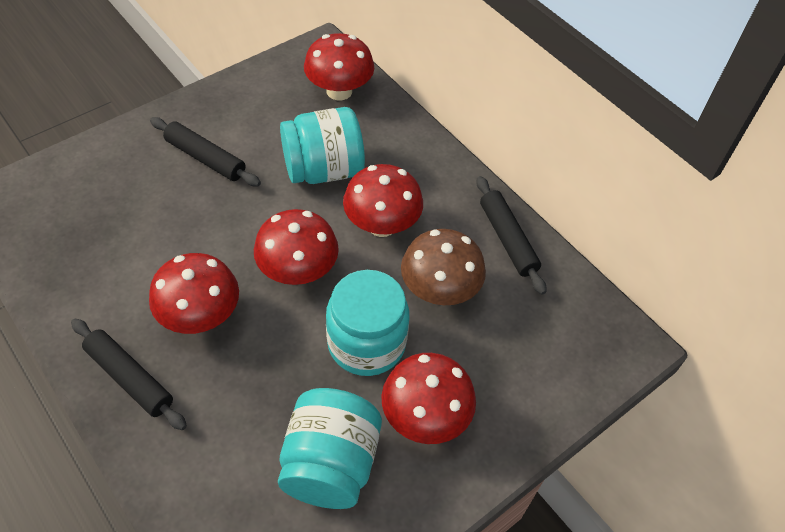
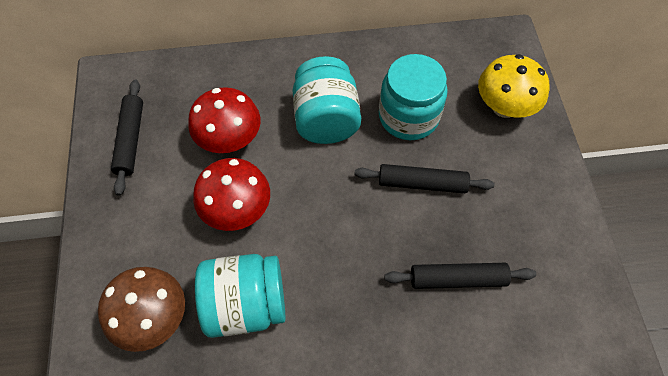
red mushroom: 5 -> 2
yellow mushroom: 0 -> 1

